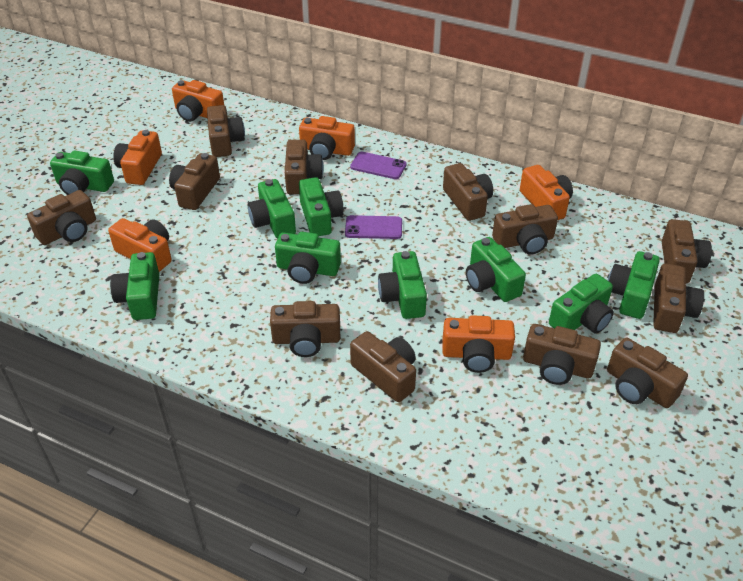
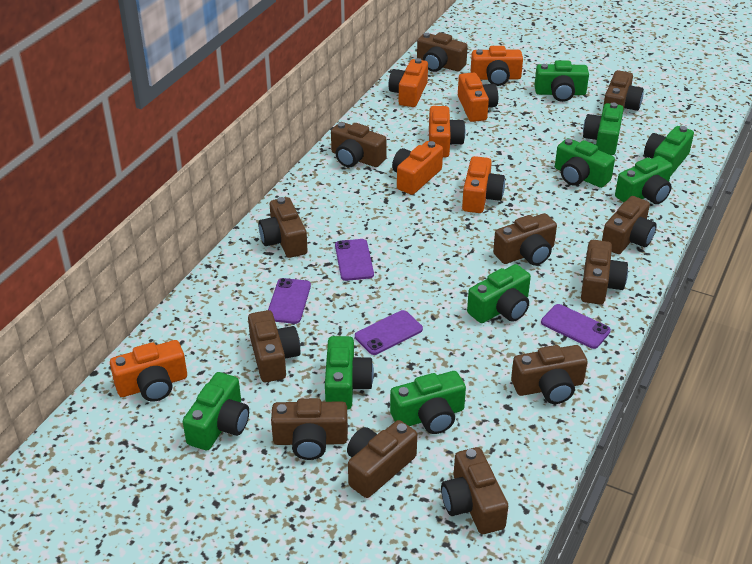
orange camera: 6 -> 7
purple phone: 2 -> 4

